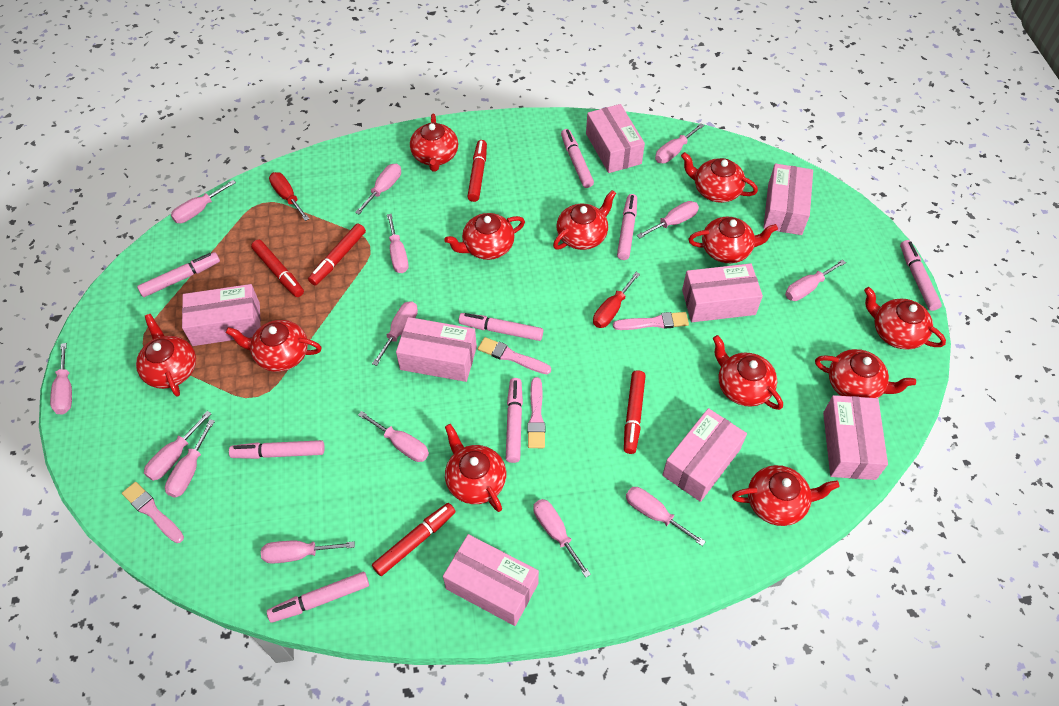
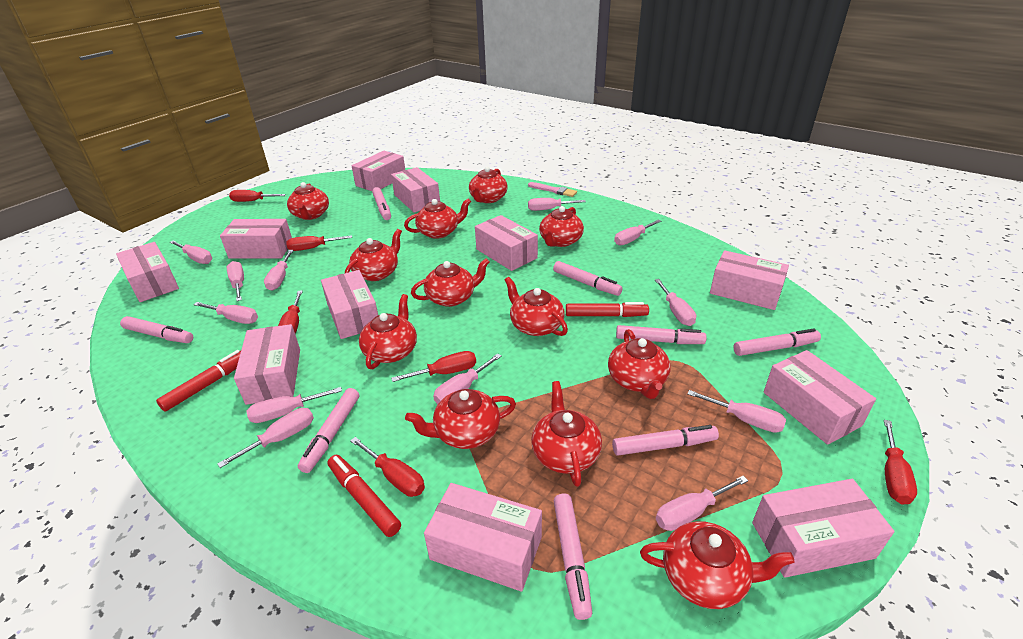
pink box: 8 -> 11
pink brush: 4 -> 1
pink screwdriver: 14 -> 12
red marker: 5 -> 3
red screwdriver: 2 -> 6

